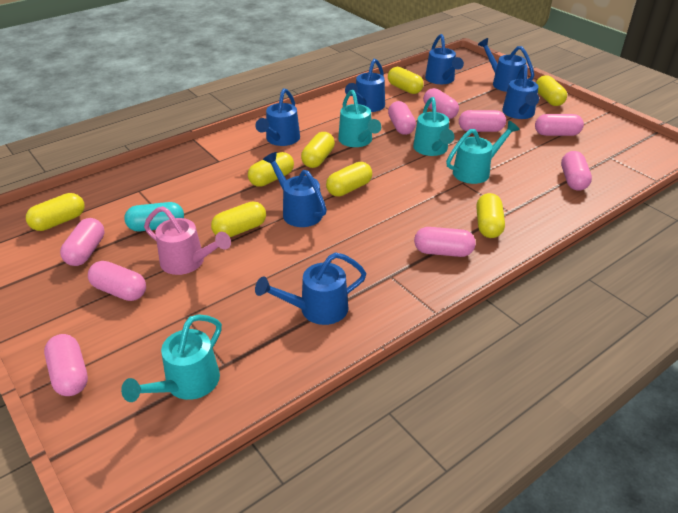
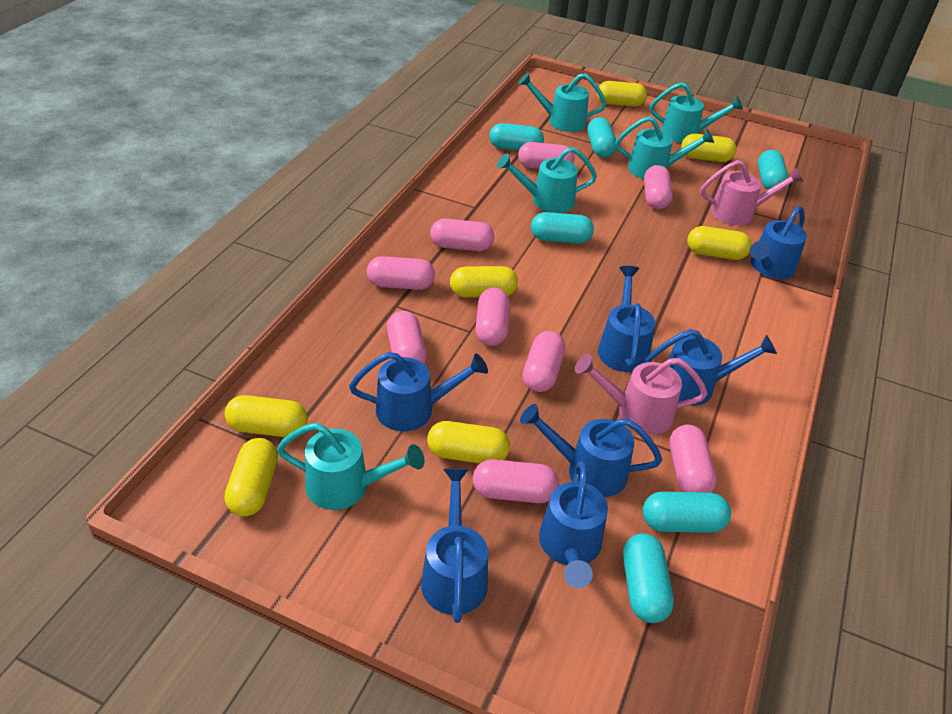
pink watering can: 1 -> 2
turquoise capsule: 1 -> 6
turquoise watering can: 4 -> 5
yellow capsule: 8 -> 7

